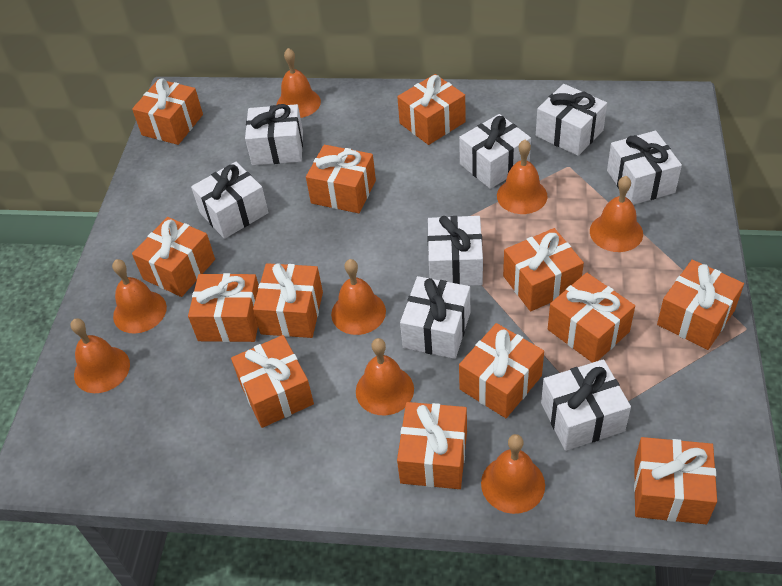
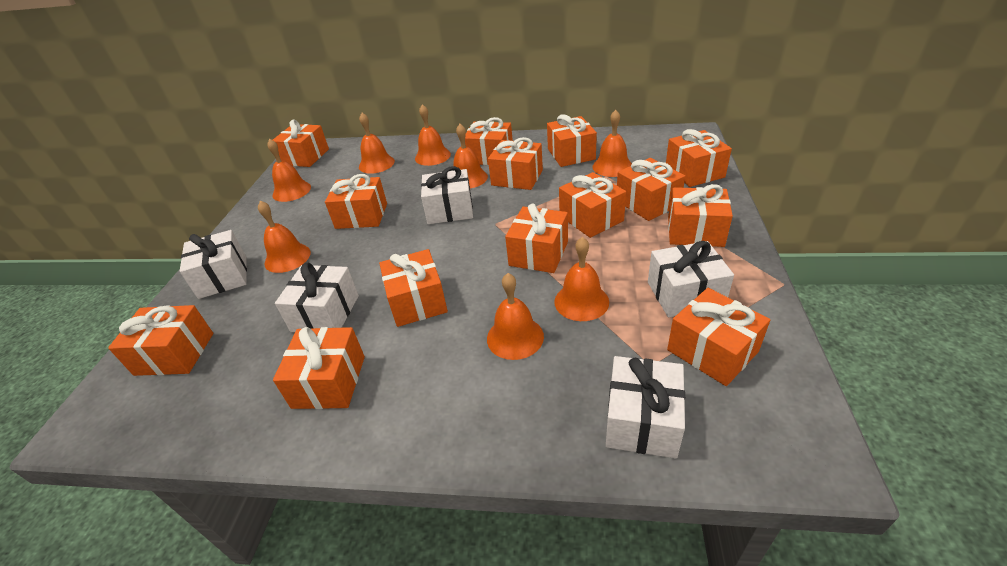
orange gift: 13 -> 14
white gift: 8 -> 5

